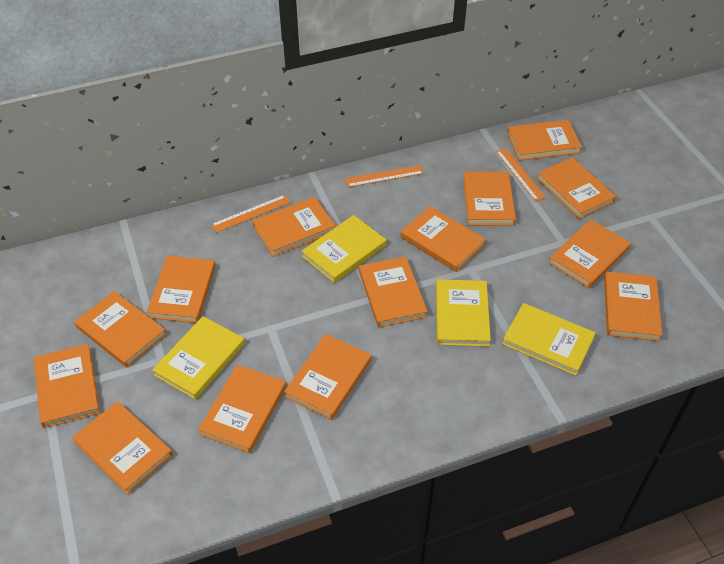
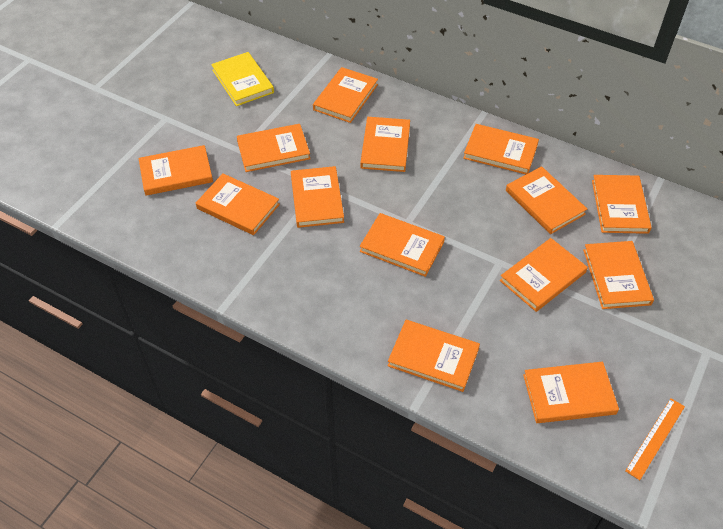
orange ruler: 3 -> 1
yellow book: 4 -> 1

